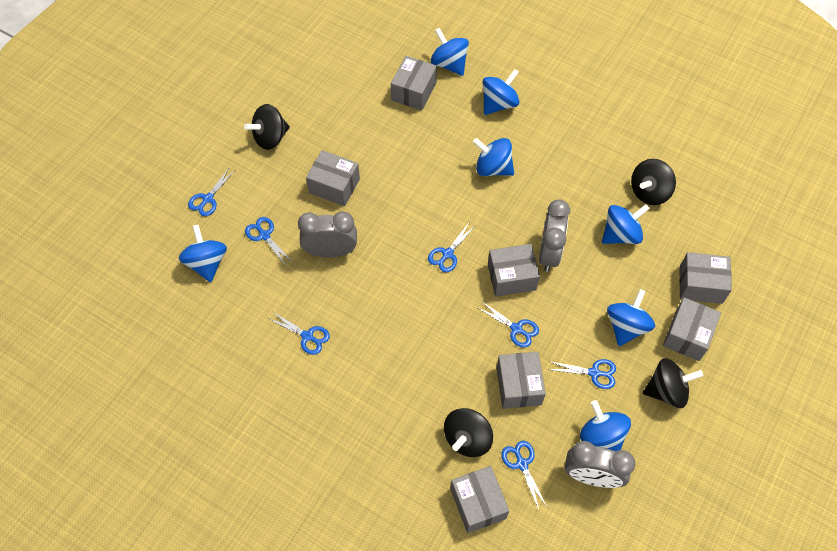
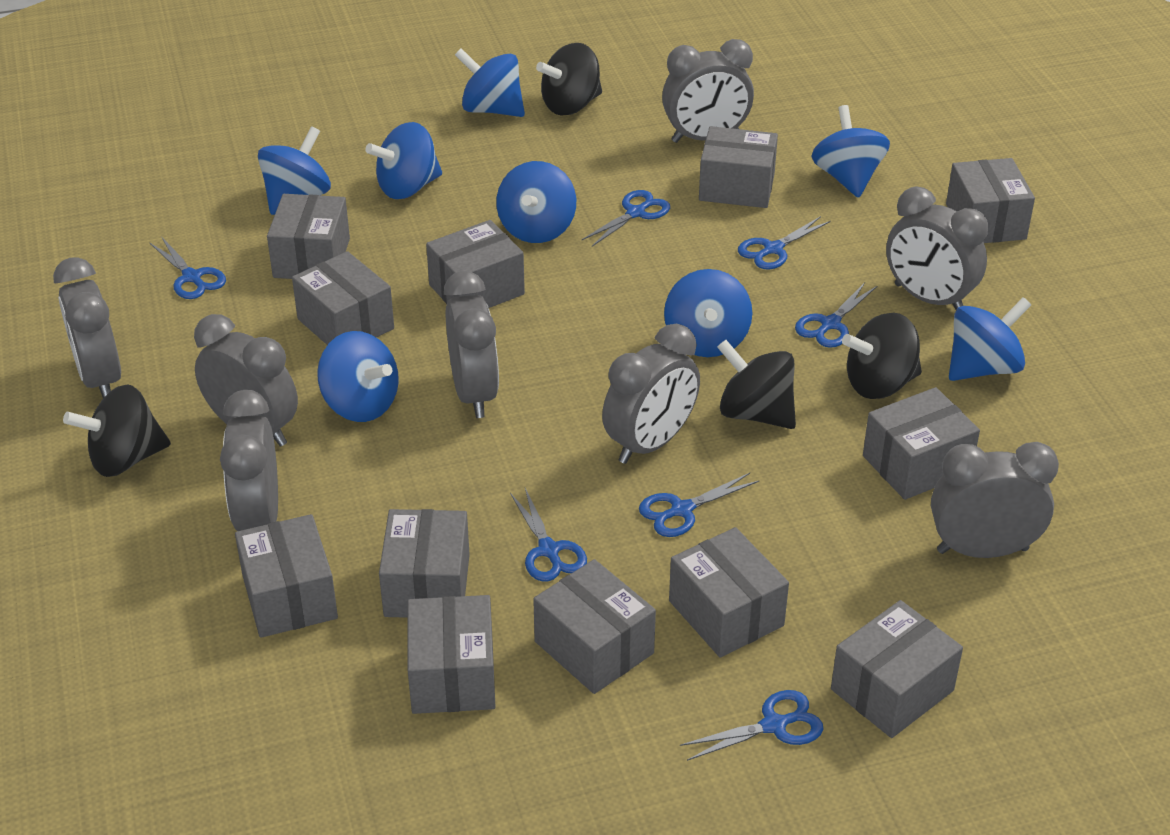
blue spinning top: 7 -> 8
grey box: 7 -> 12
grey clock: 3 -> 8

